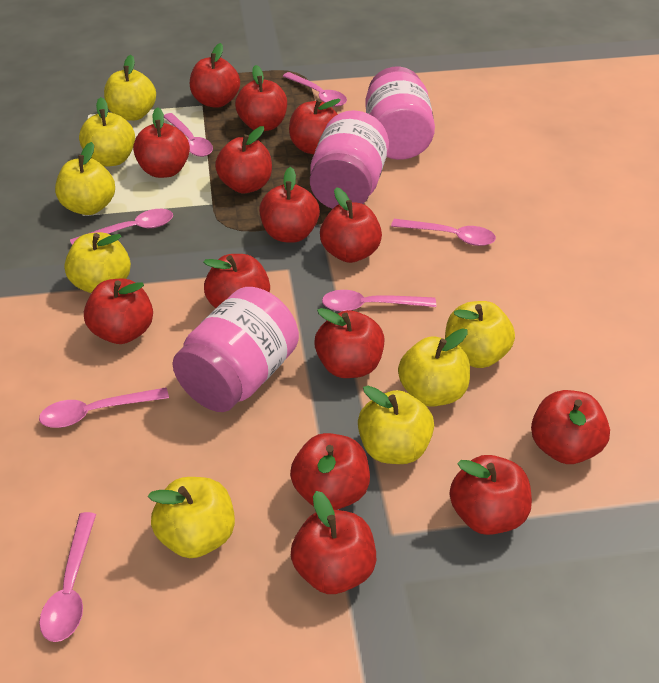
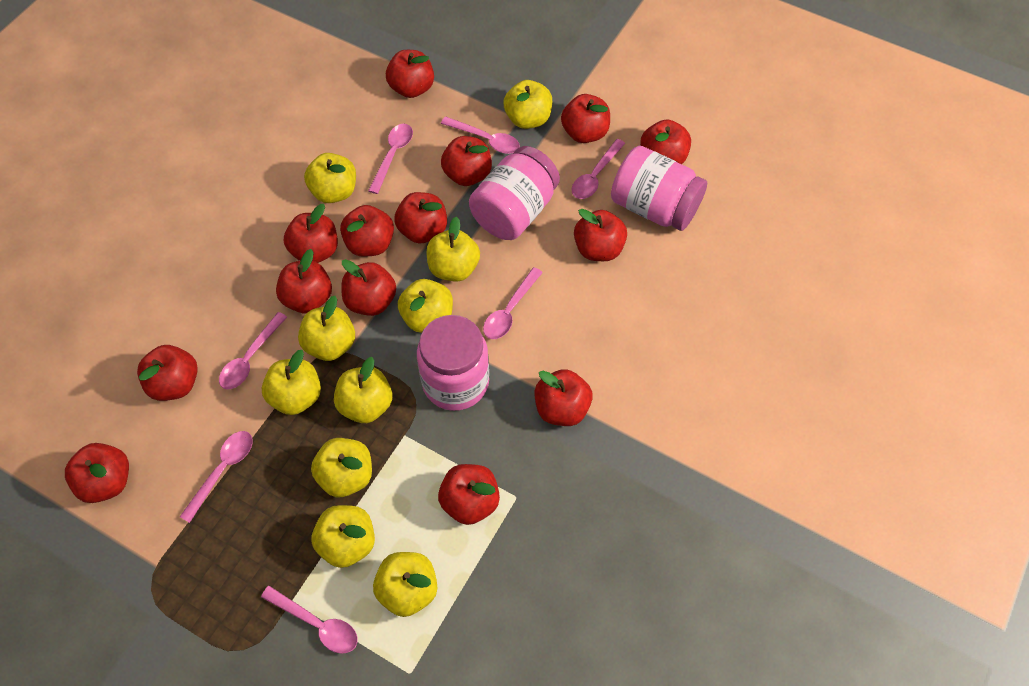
yellow apple: 8 -> 10

